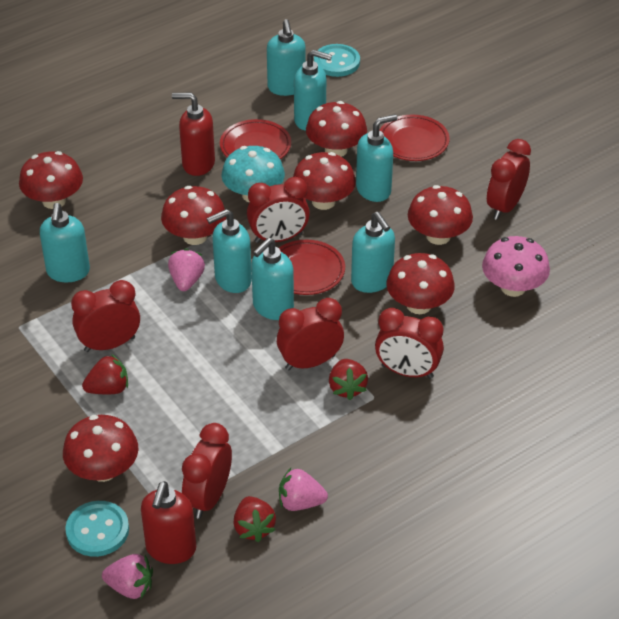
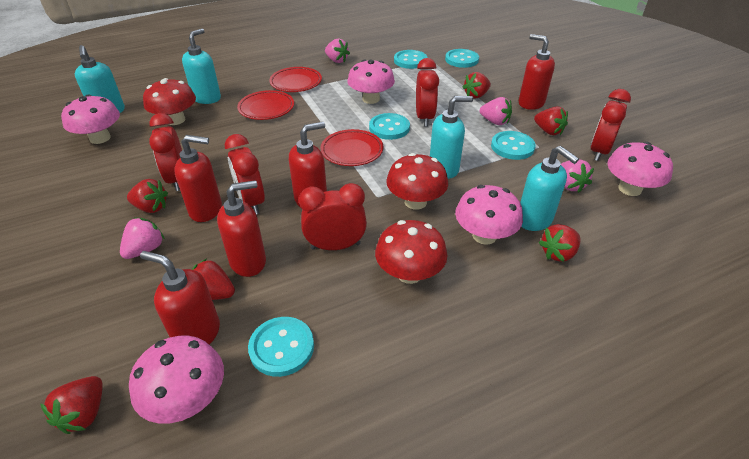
pink mushroom: 1 -> 5
pink strawberry: 3 -> 4
red clock: 6 -> 5
red mushroom: 7 -> 3
red soap dispenser: 2 -> 5
red strawberry: 3 -> 6
turquoise button: 2 -> 5
turquoise mushroom: 1 -> 0
turquoise soap dispenser: 7 -> 4

